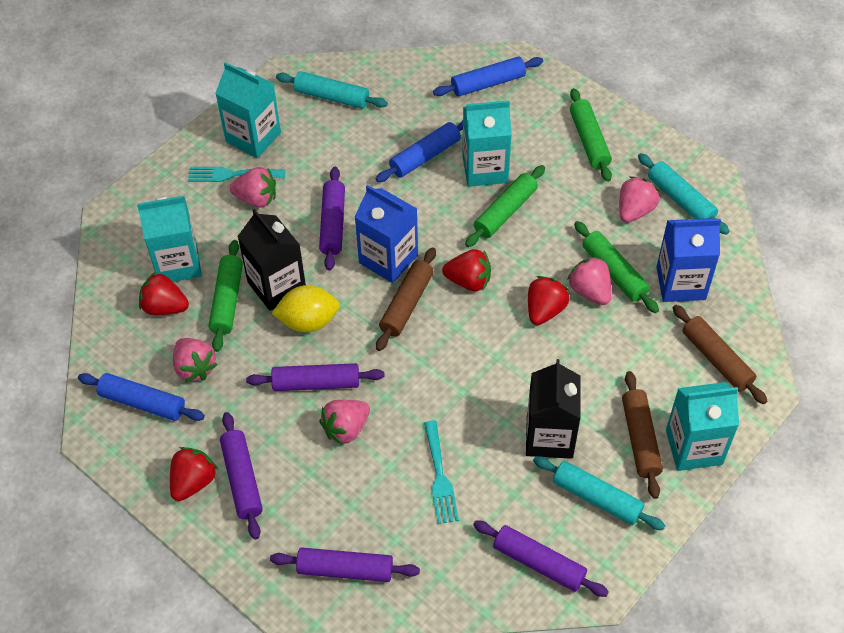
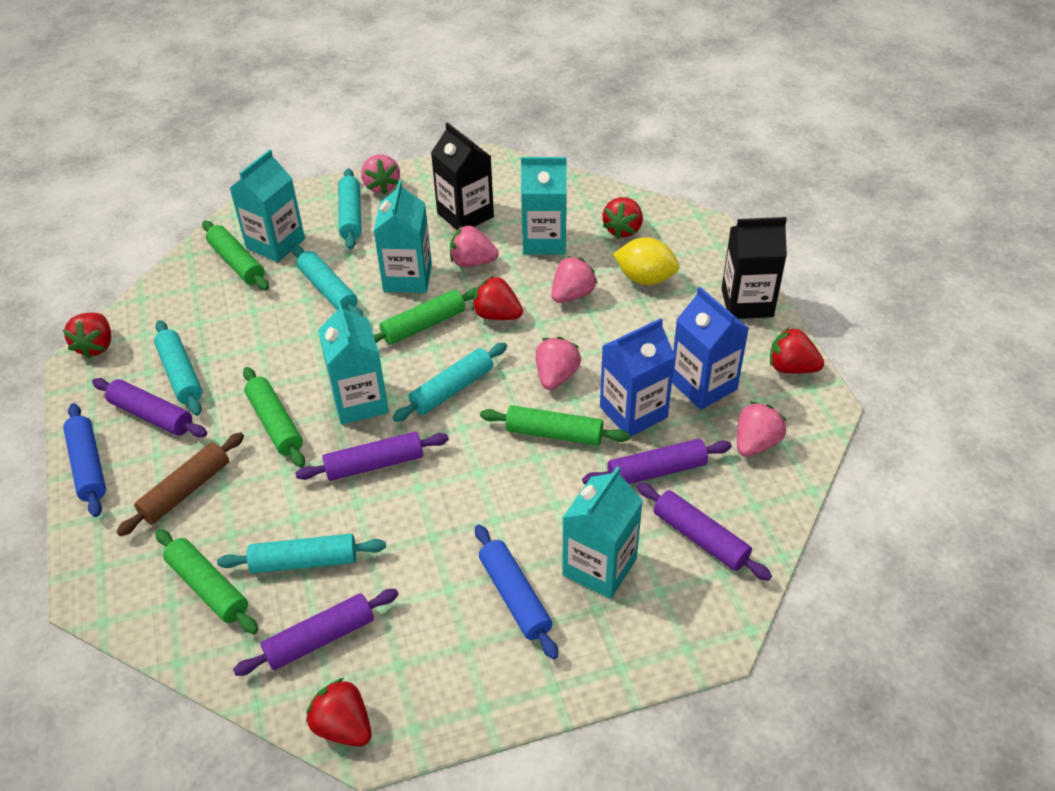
blue rolling pin: 3 -> 2
brown rolling pin: 3 -> 1
green rolling pin: 4 -> 5
red strawberry: 4 -> 5
turquoise carton: 4 -> 5
turquoise fork: 2 -> 0
turquoise rolling pin: 3 -> 5

